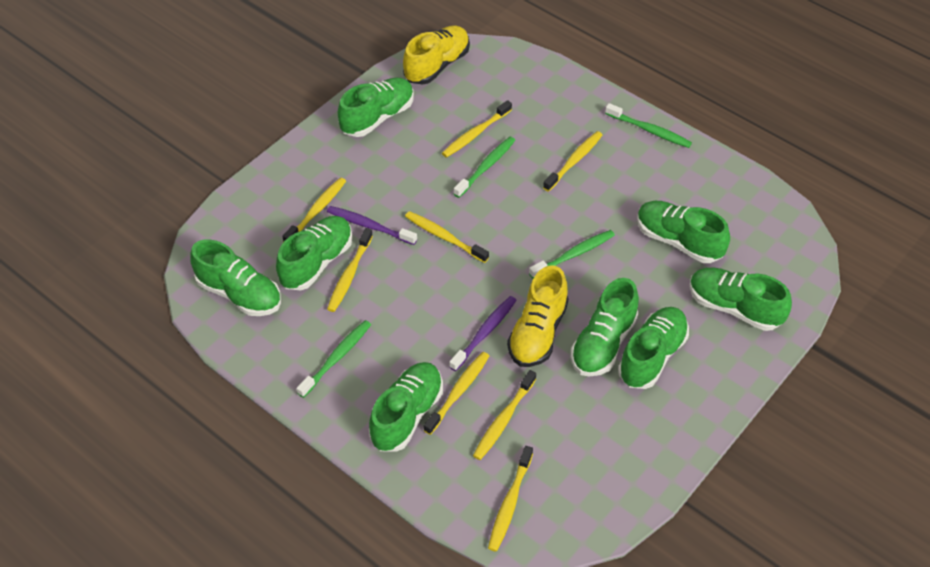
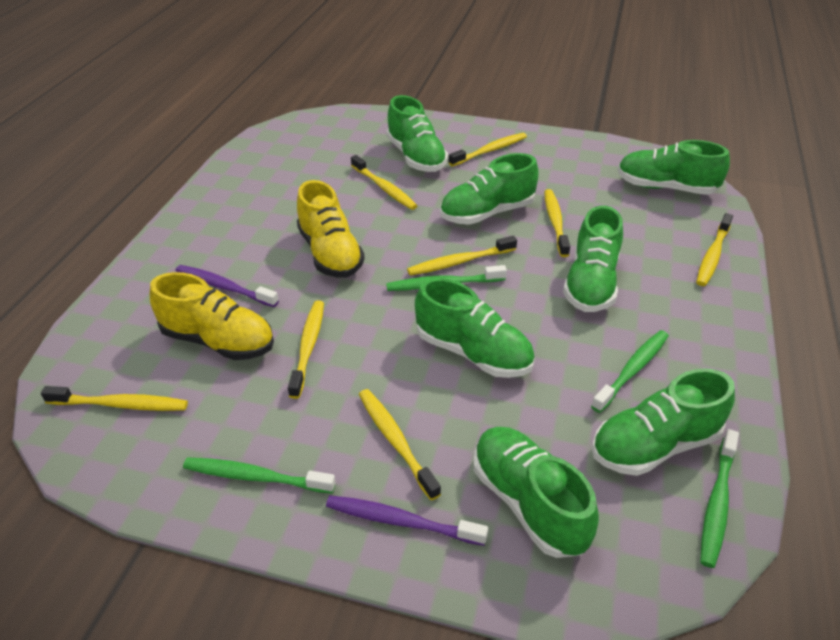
green shoe: 8 -> 7

